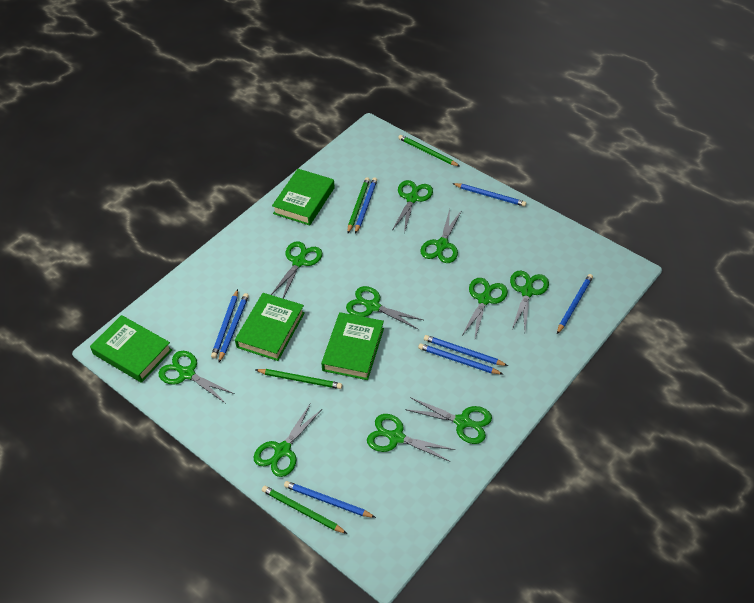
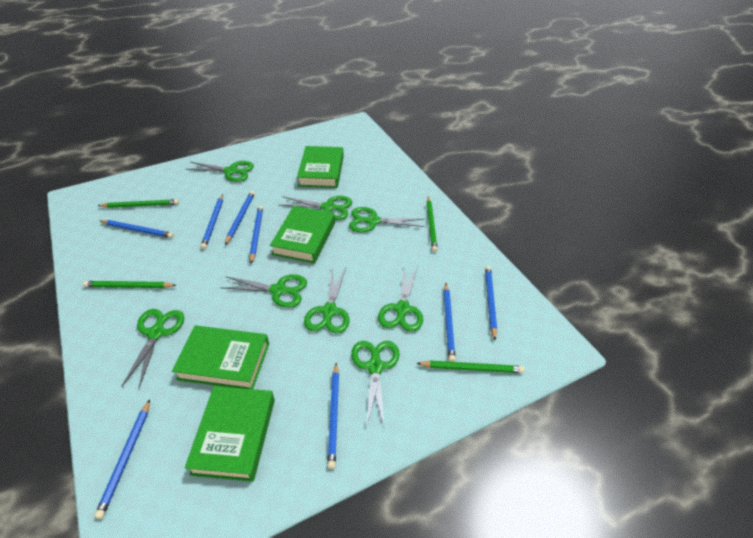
green scissors: 10 -> 8

